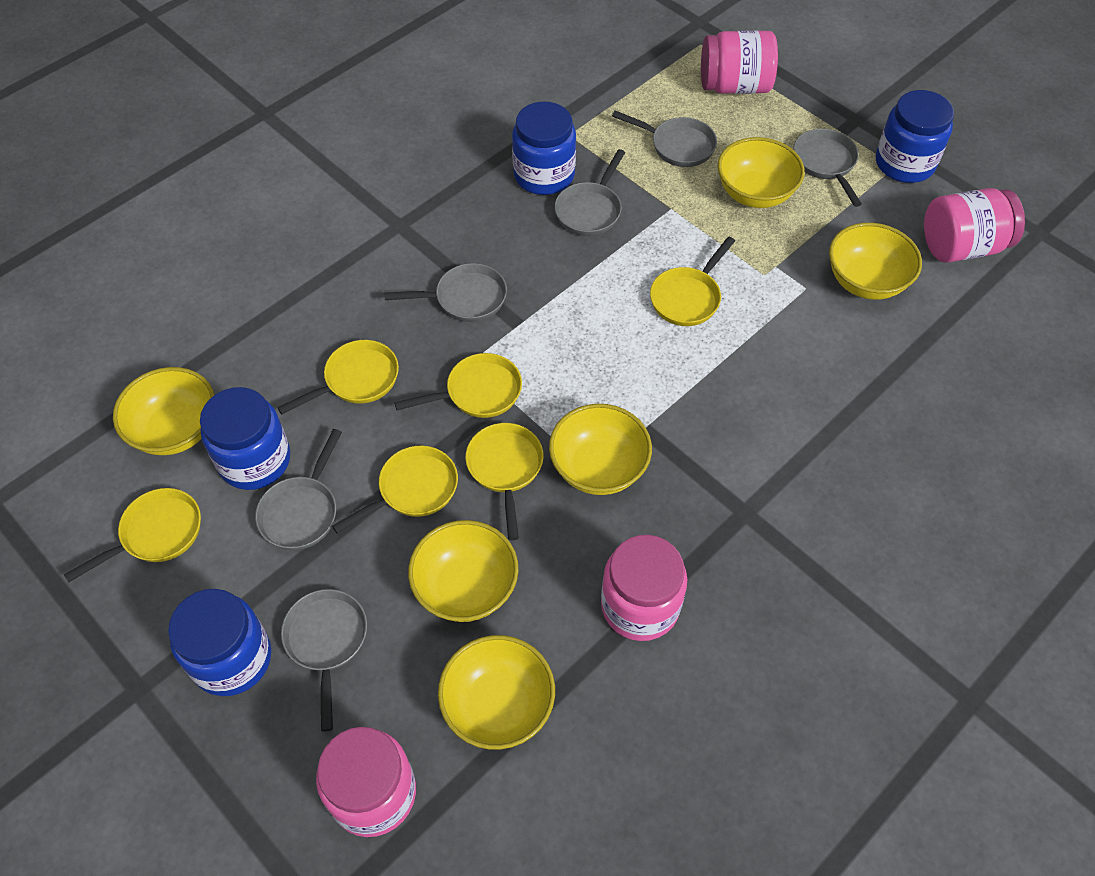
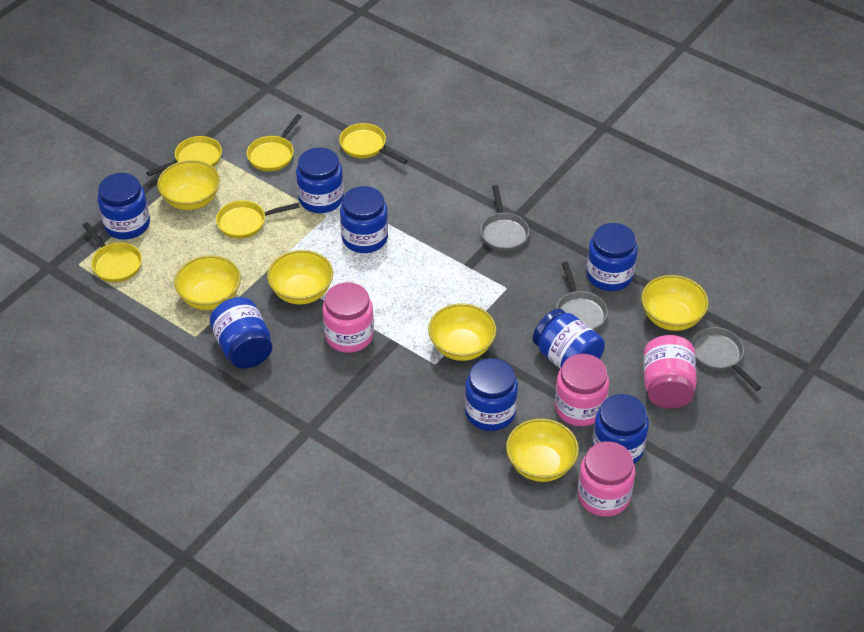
blue jar: 4 -> 8
grey pan: 6 -> 3
yellow pan: 6 -> 5

